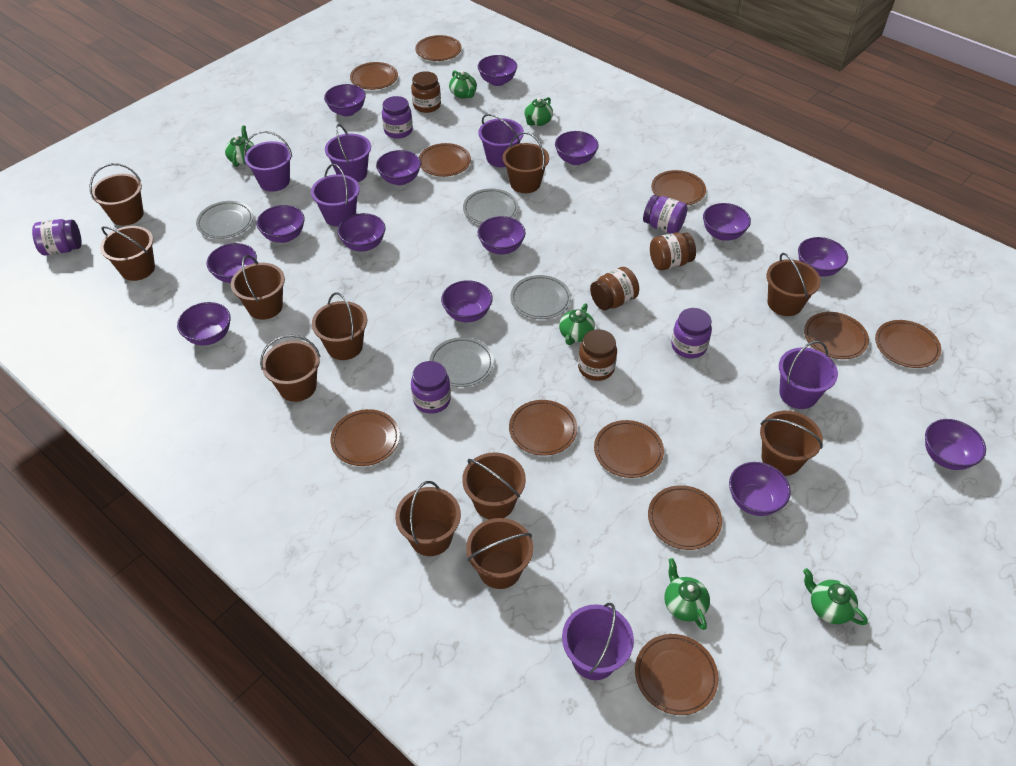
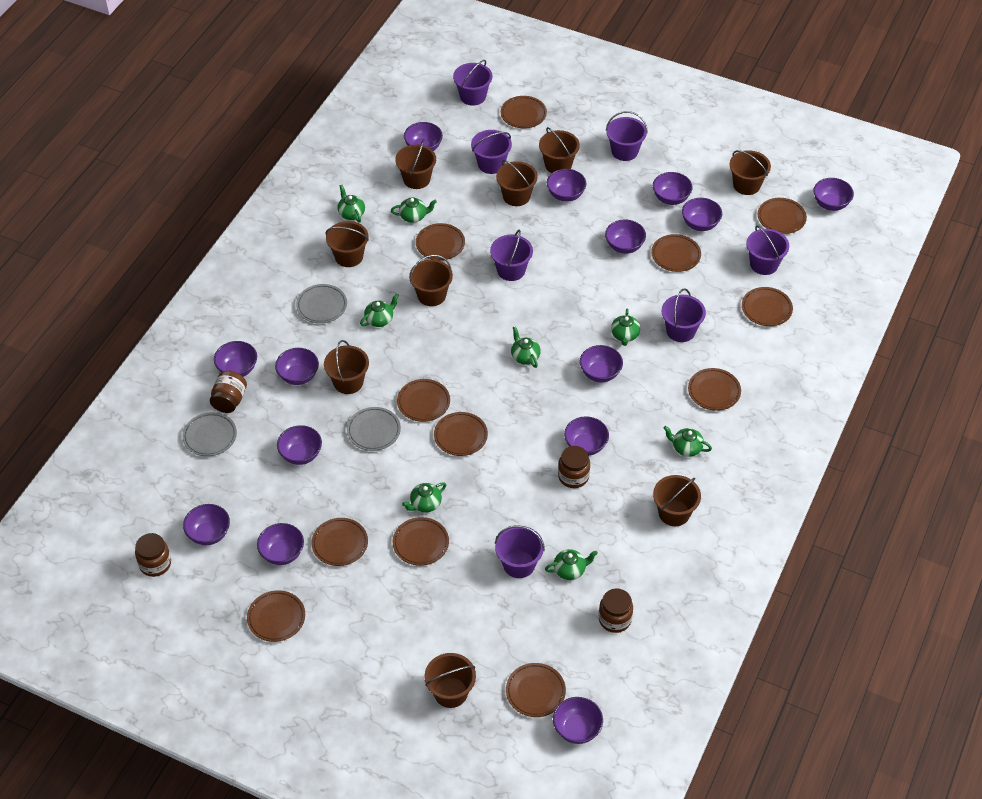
brown bucket: 11 -> 9
brown plate: 11 -> 12
green teapot: 6 -> 8
grey plate: 4 -> 3
purple bucket: 6 -> 7
purple jar: 5 -> 0

